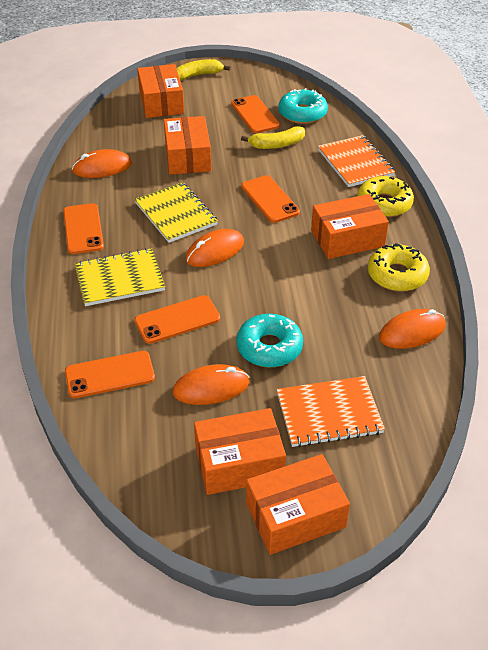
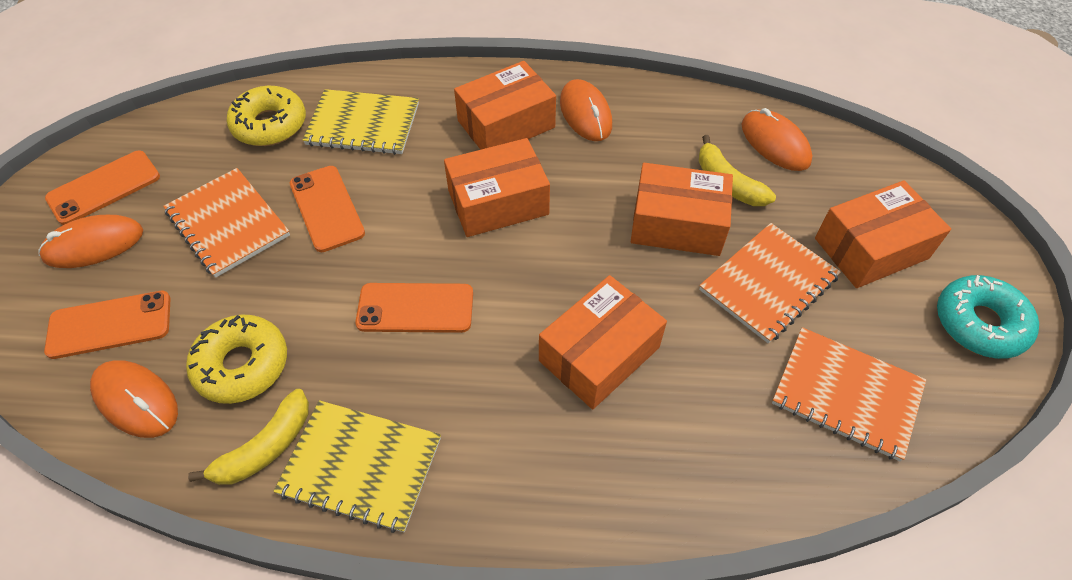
orange notebook: 2 -> 3
orange phone: 5 -> 4
turquoise donut: 2 -> 1

